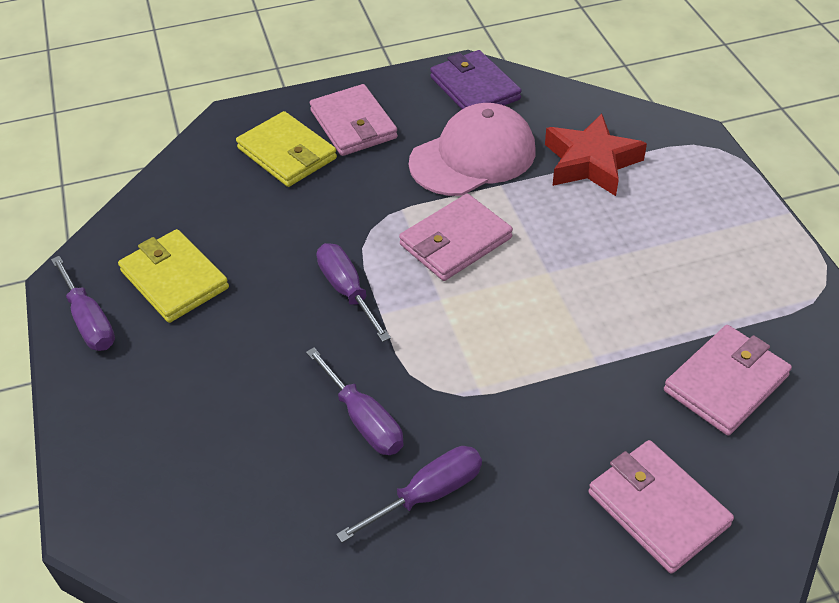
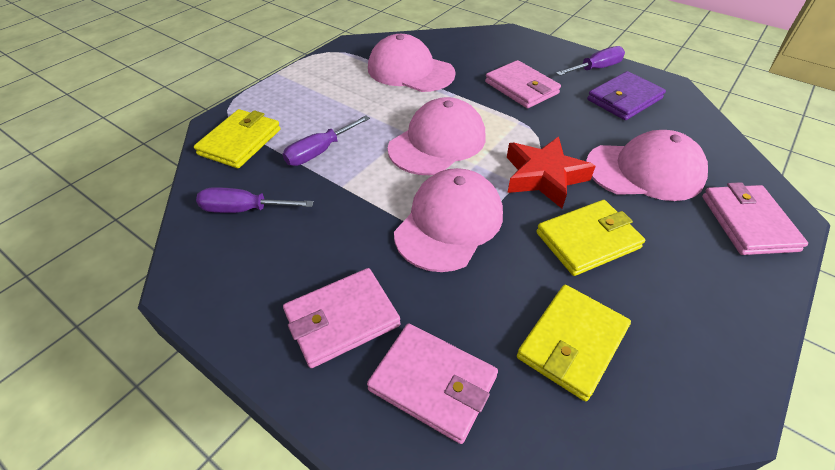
pink cap: 1 -> 4
purple screwdriver: 4 -> 3
yellow wallet: 2 -> 3

